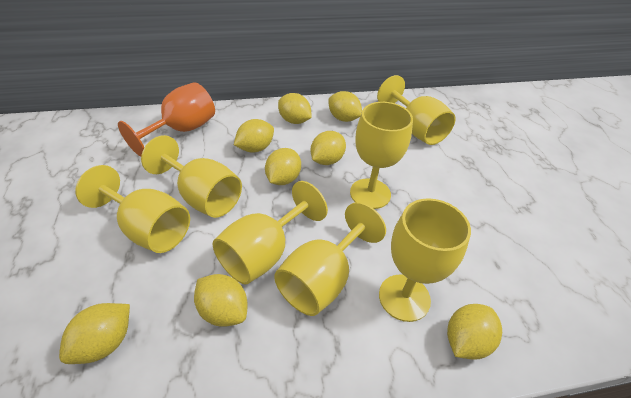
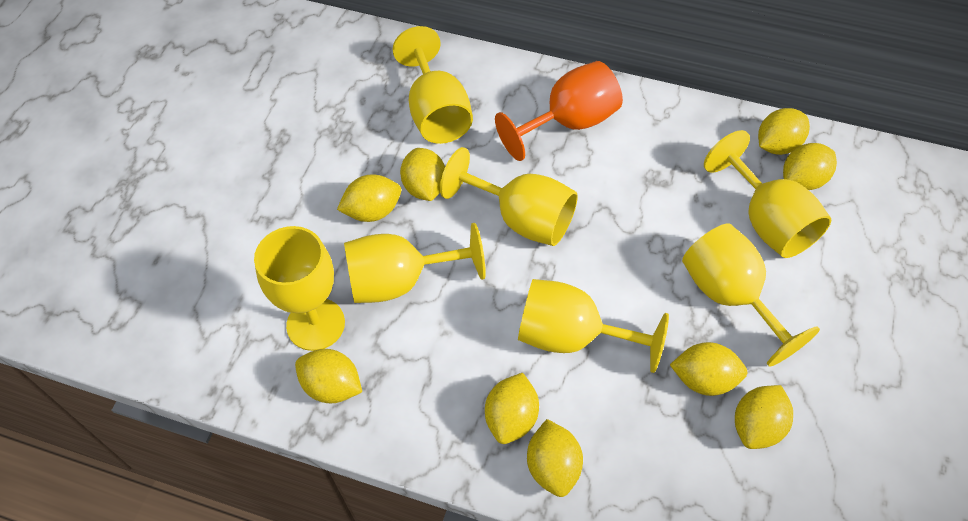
yellow lemon: 8 -> 9

